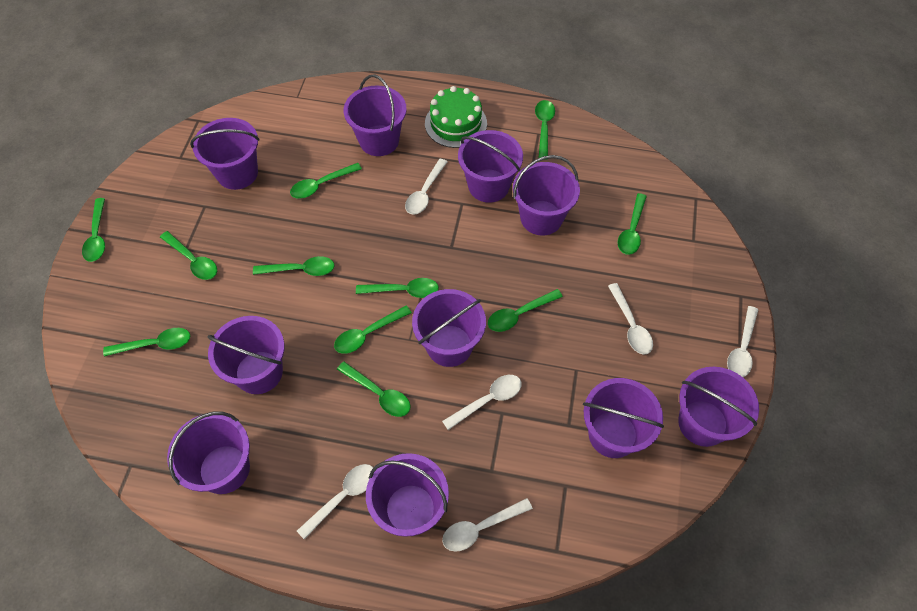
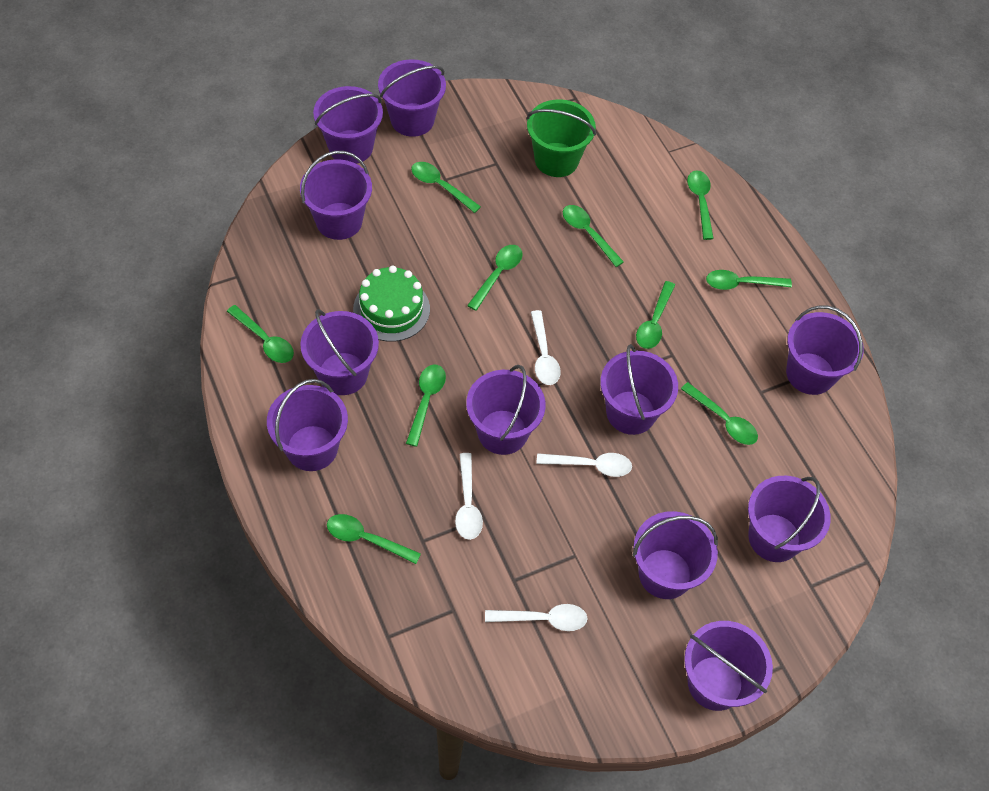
green bucket: 0 -> 1
green spoon: 11 -> 10
purple bucket: 10 -> 11
white spoon: 6 -> 4

